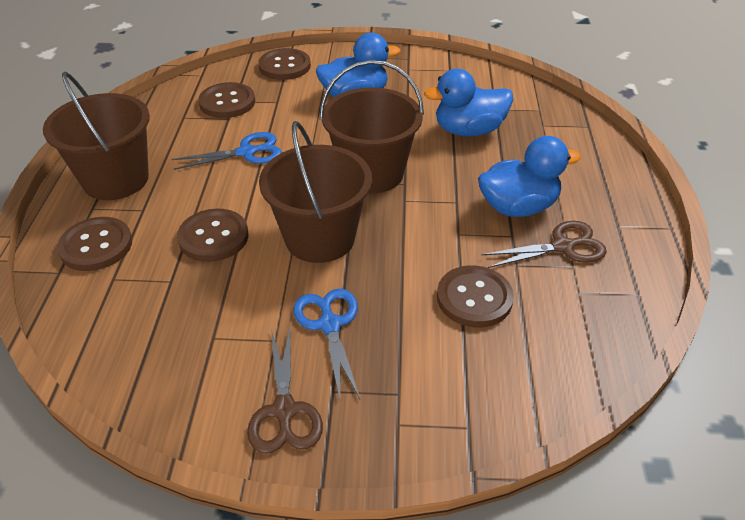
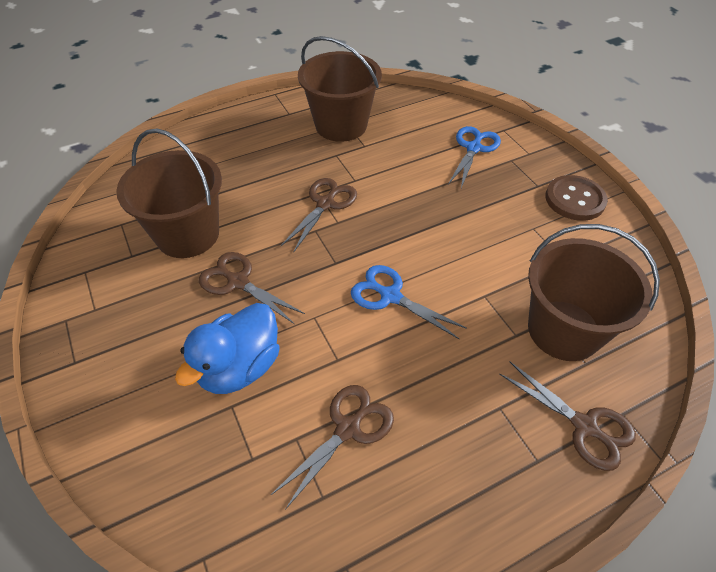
blue duck: 3 -> 1
brown button: 5 -> 1
brown scissors: 2 -> 4

